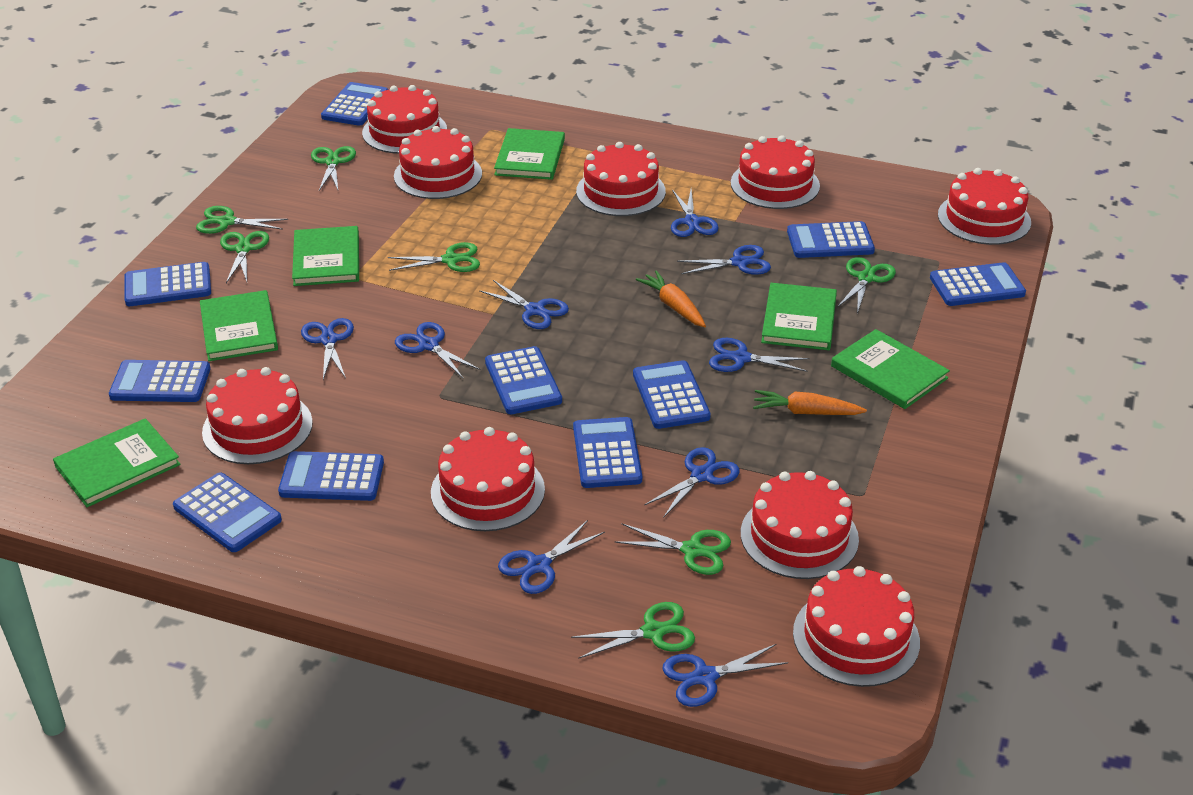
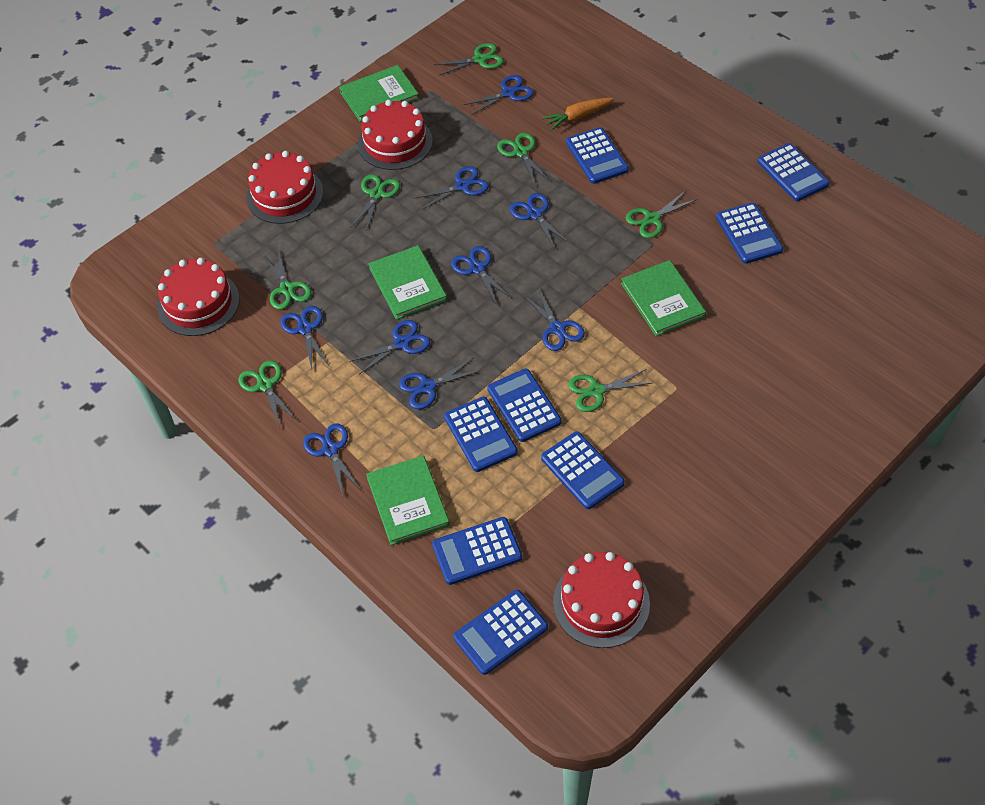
blue calculator: 10 -> 8
green book: 6 -> 4
orange carrot: 2 -> 1
red cake: 9 -> 4

